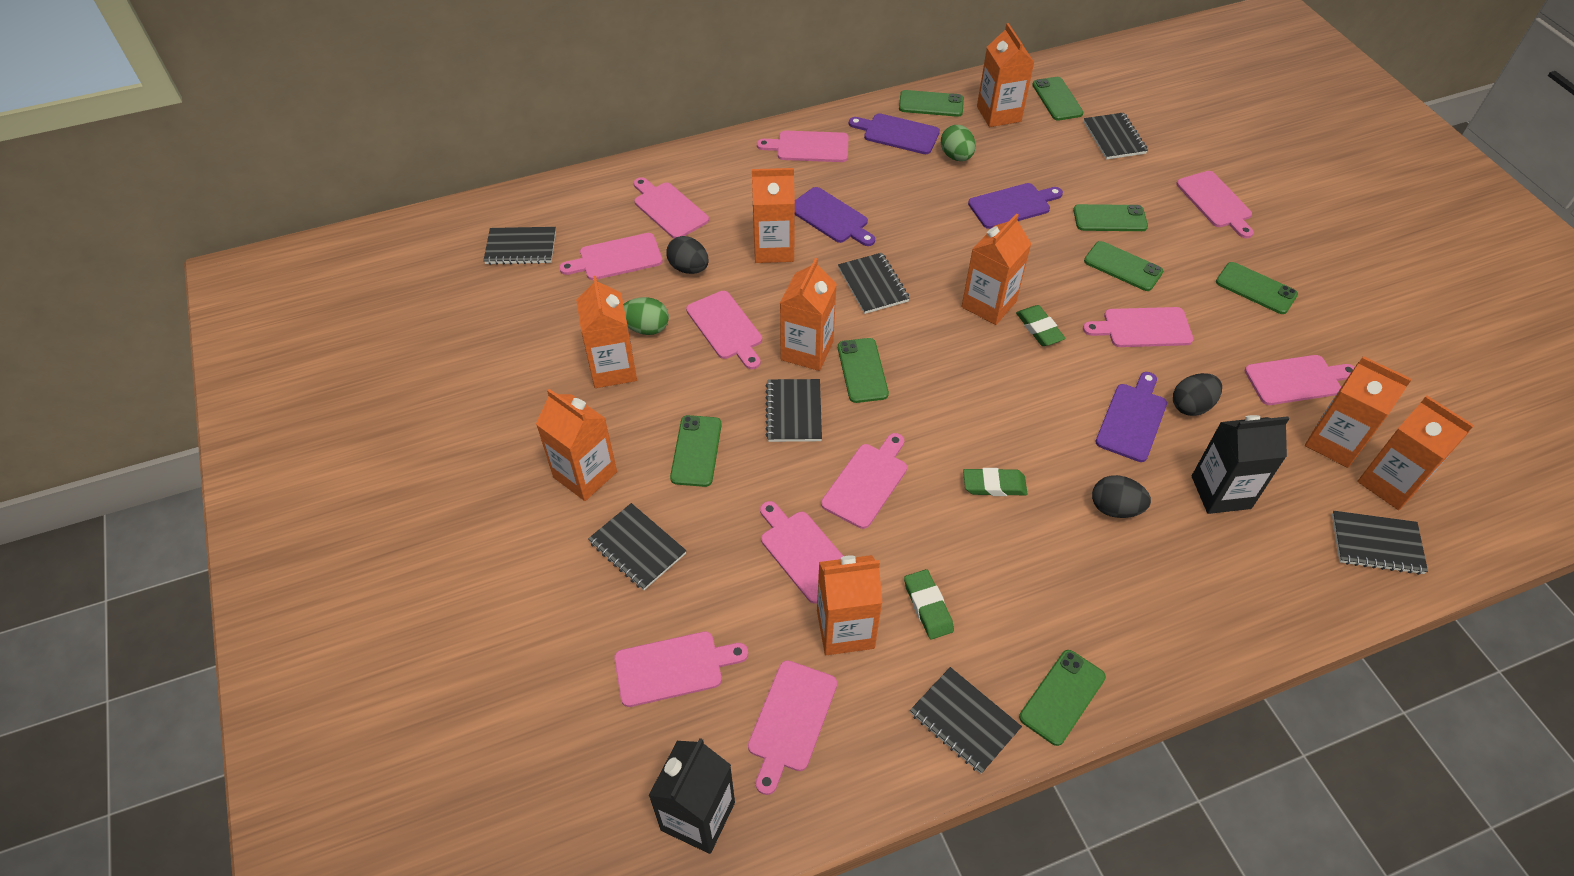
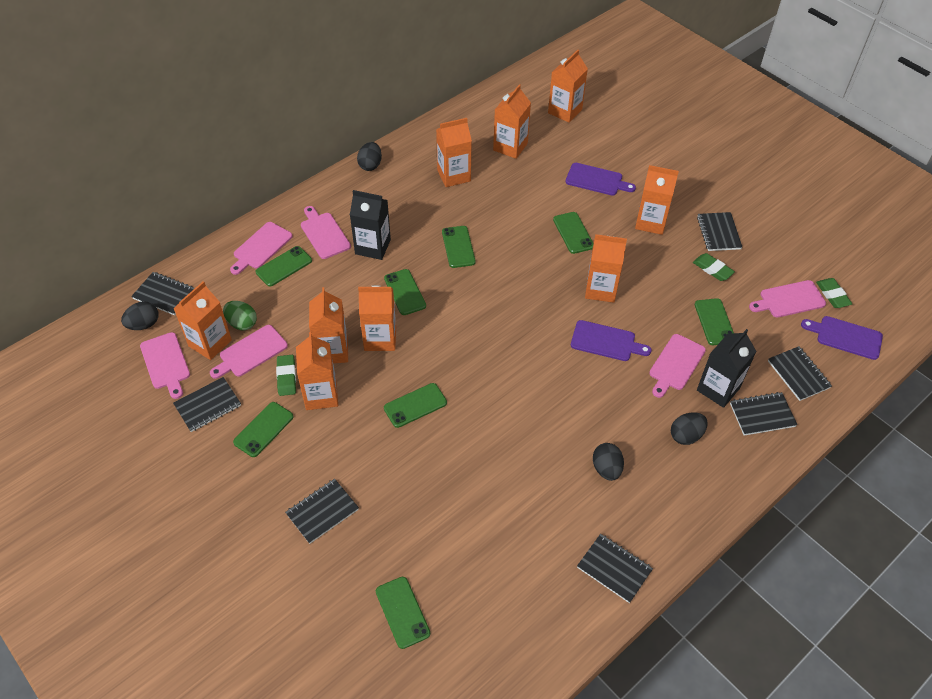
black egg: 3 -> 4
green egg: 2 -> 1
pink cutting board: 11 -> 6
purple cutting board: 4 -> 3

